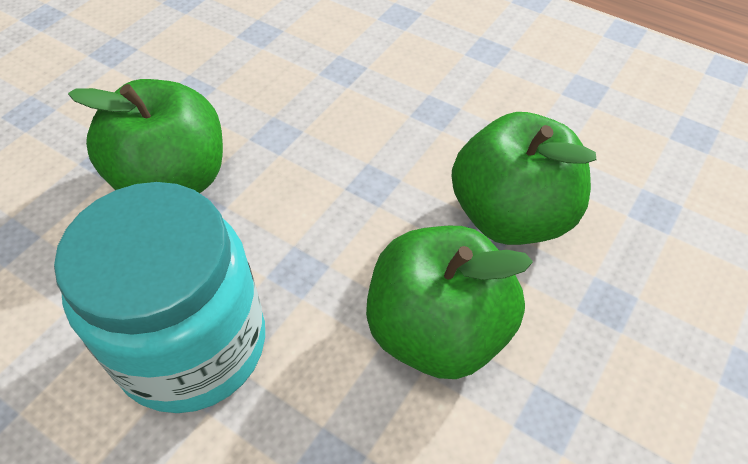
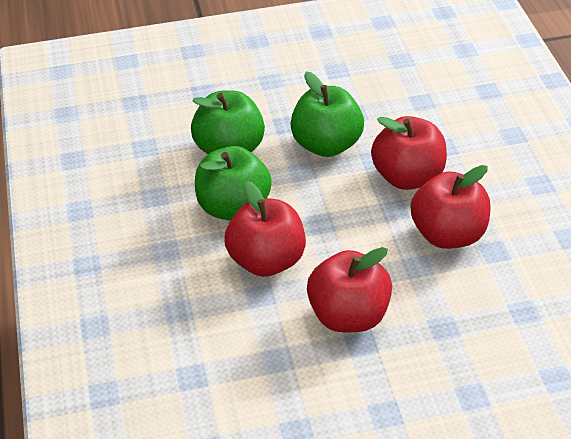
red apple: 0 -> 4
turquoise jar: 1 -> 0

